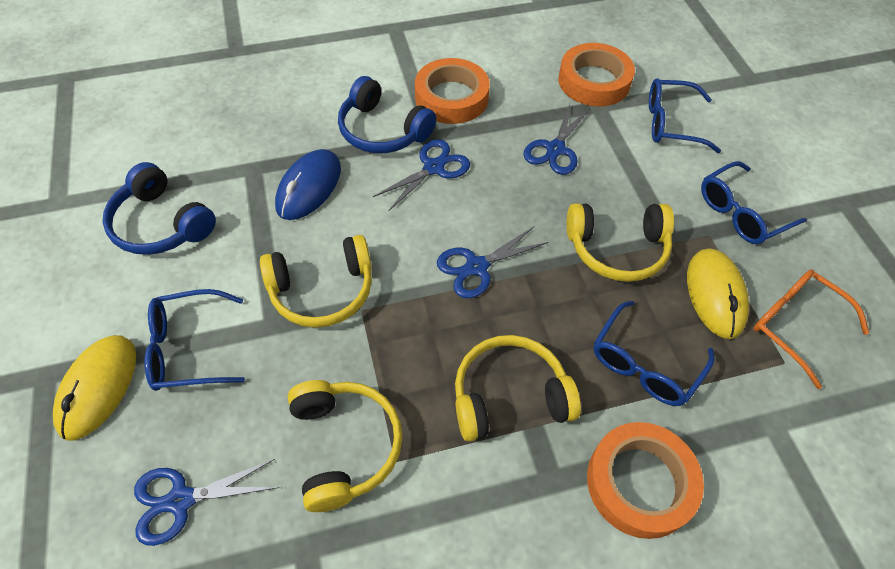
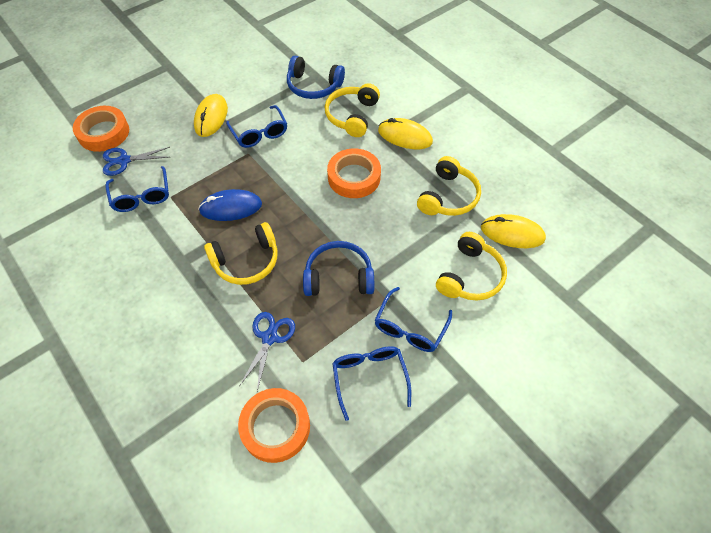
blue scissors: 4 -> 2
orange glasses: 1 -> 0
yellow mouse: 2 -> 3

